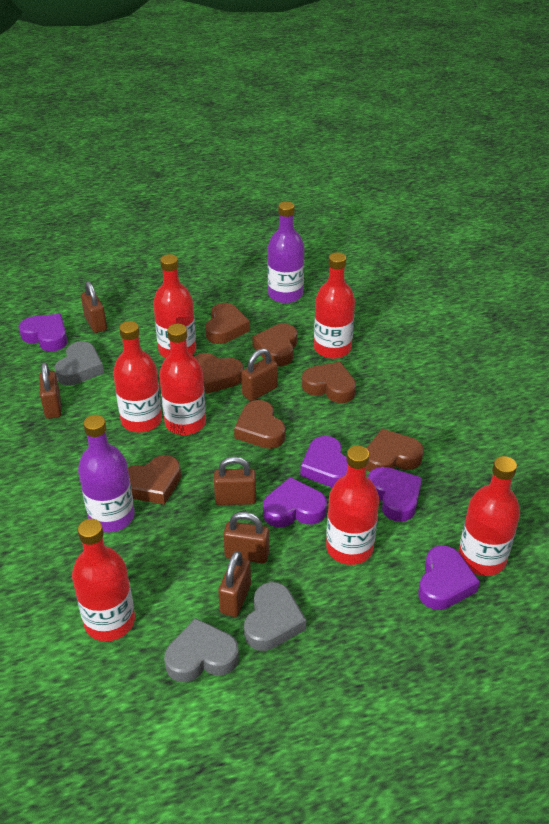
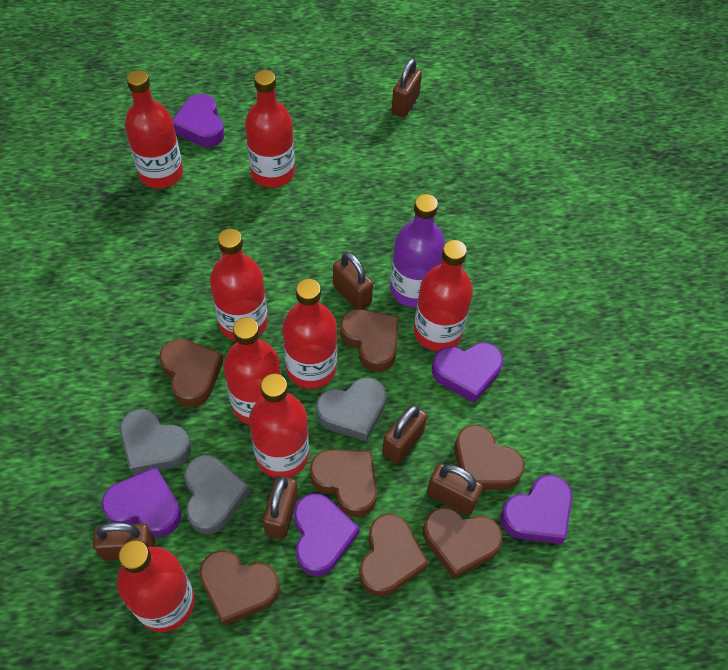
purple bottle: 2 -> 1
red bottle: 7 -> 8

